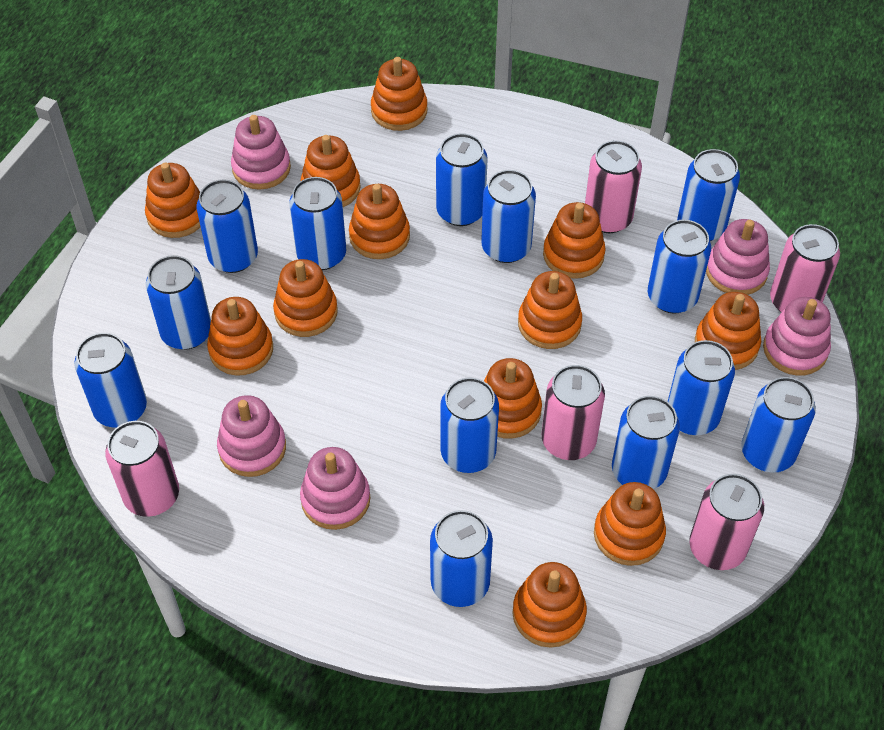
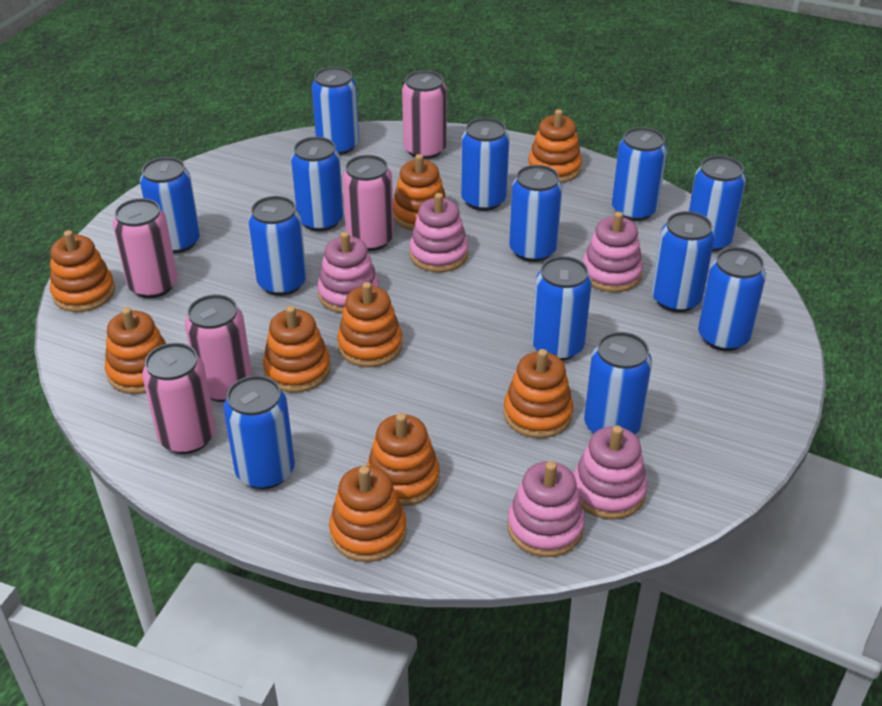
orange stacking toy: 12 -> 9

